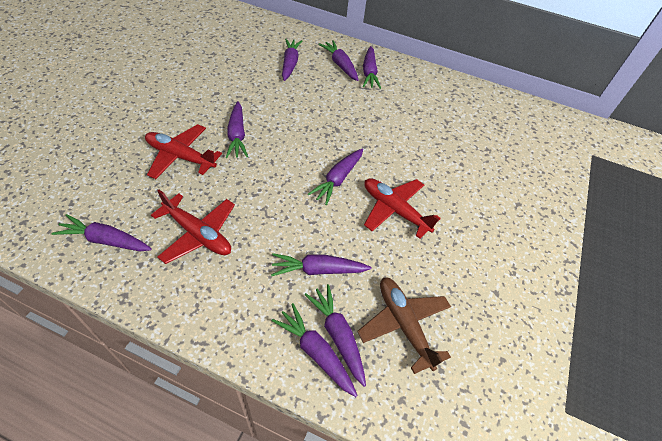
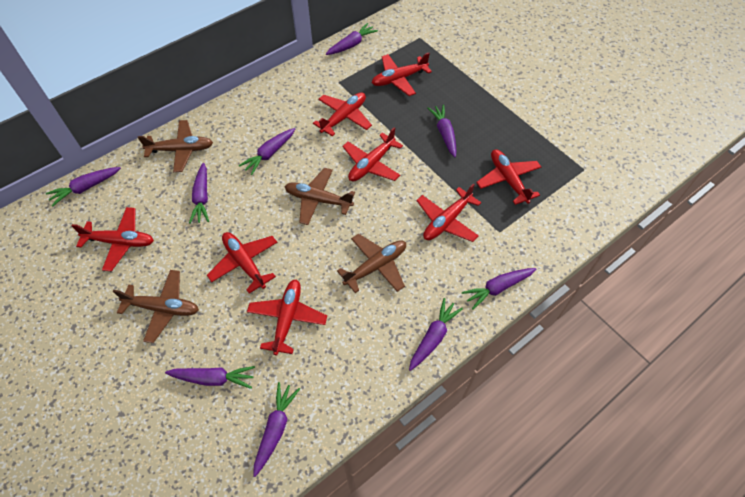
brown plane: 1 -> 4
red plane: 3 -> 8

